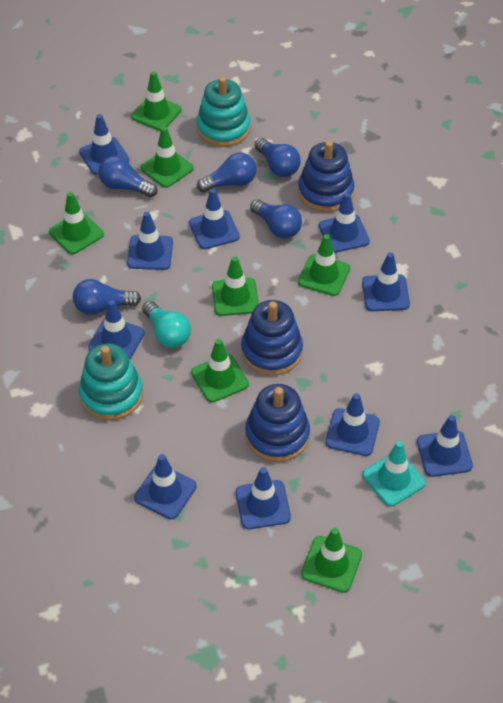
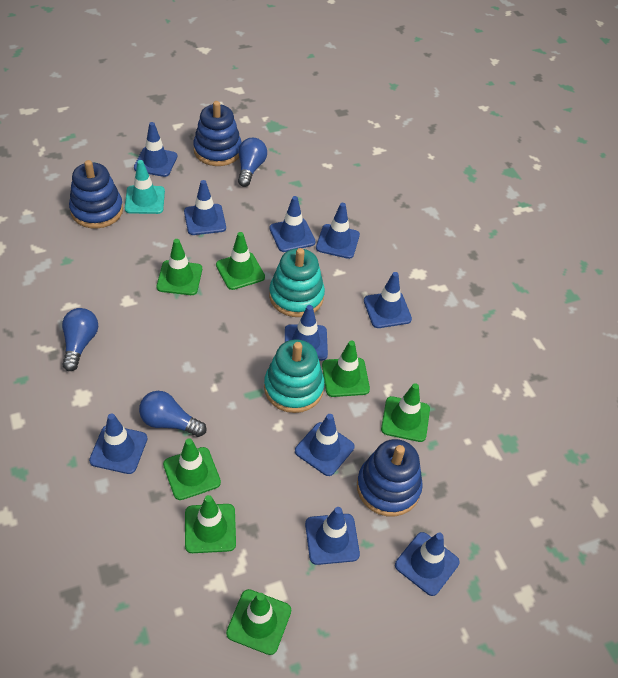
blue light bulb: 5 -> 3
turquoise light bulb: 1 -> 0

